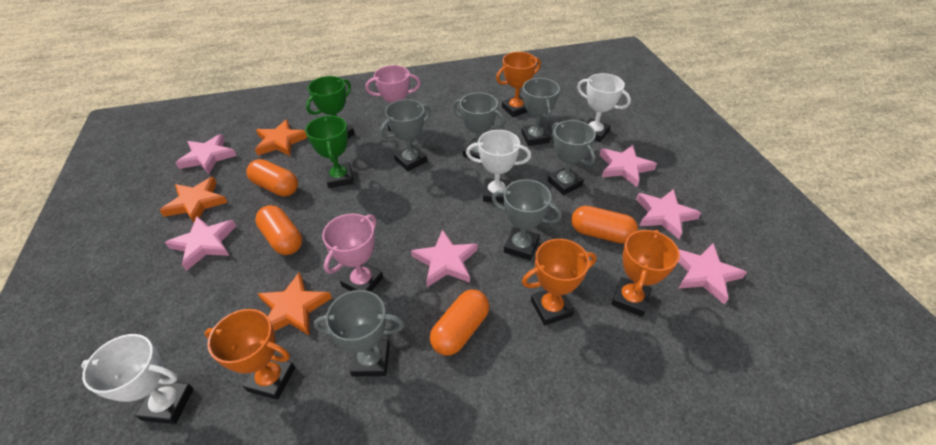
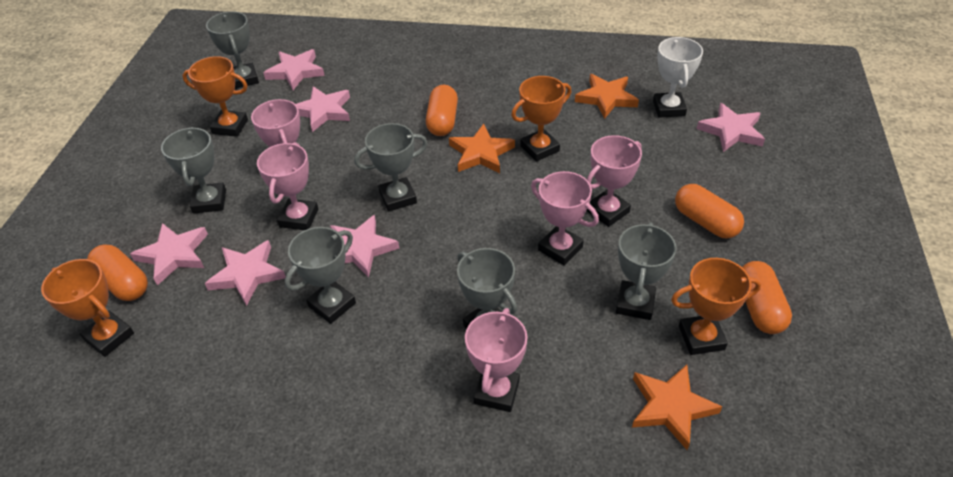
green trophy: 2 -> 0
pink trophy: 2 -> 5
white trophy: 3 -> 1

